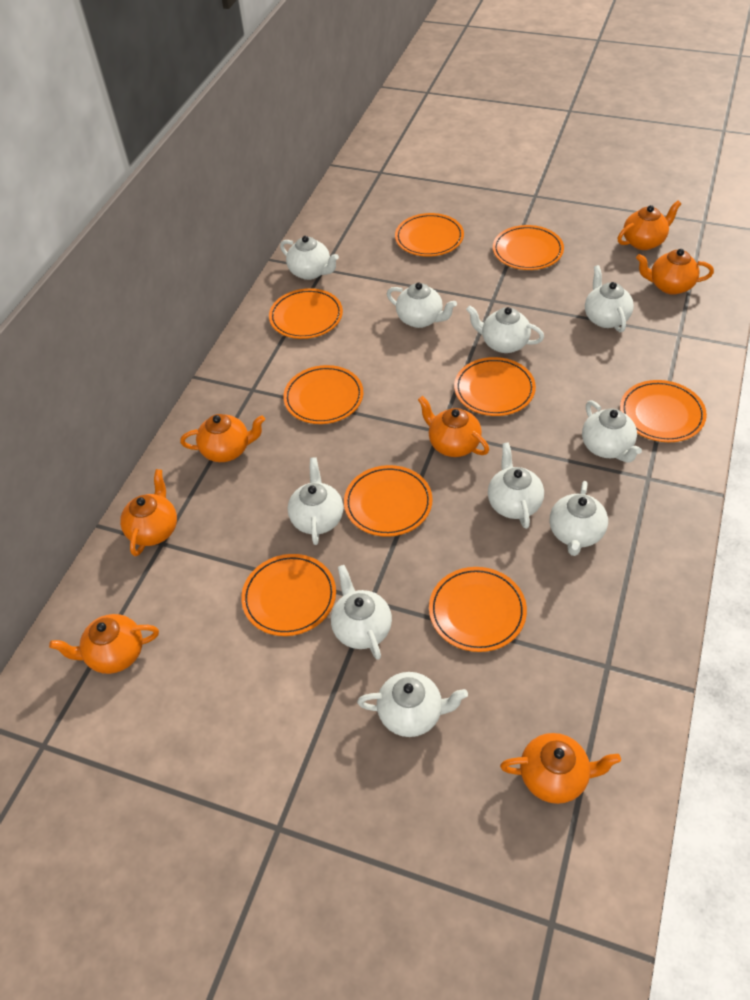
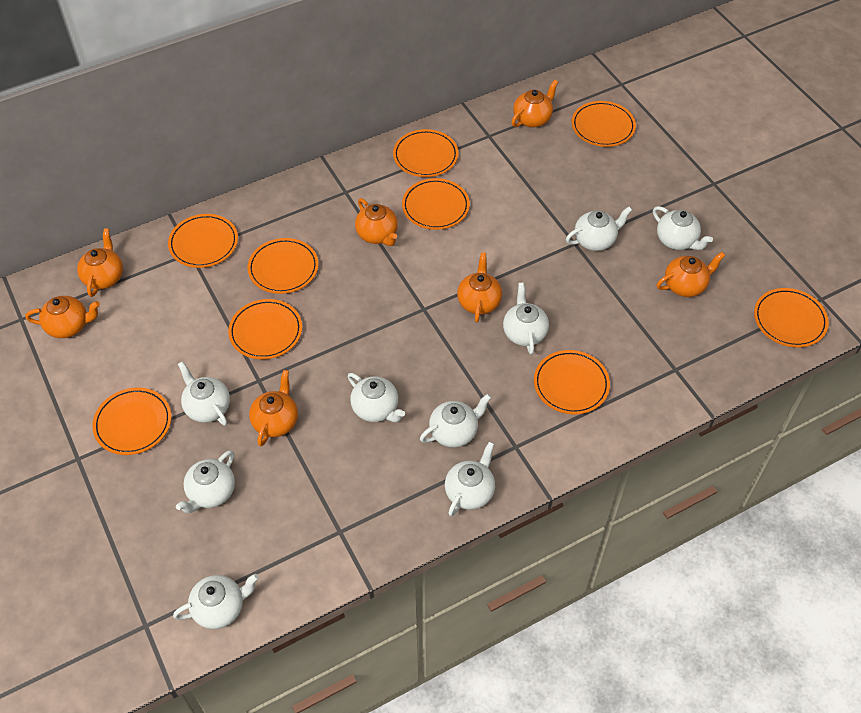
white teapot: 10 -> 9

